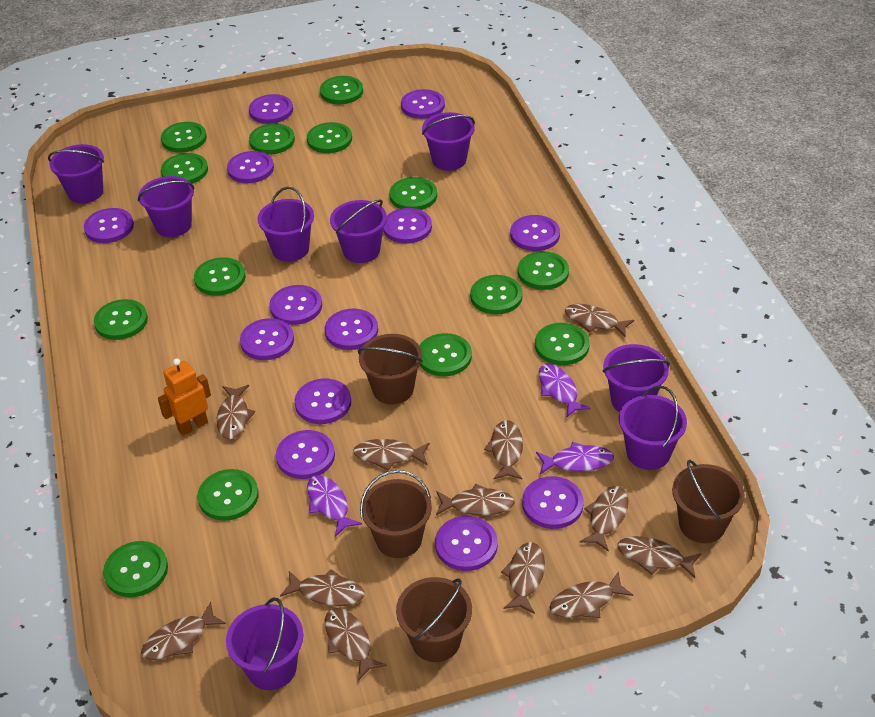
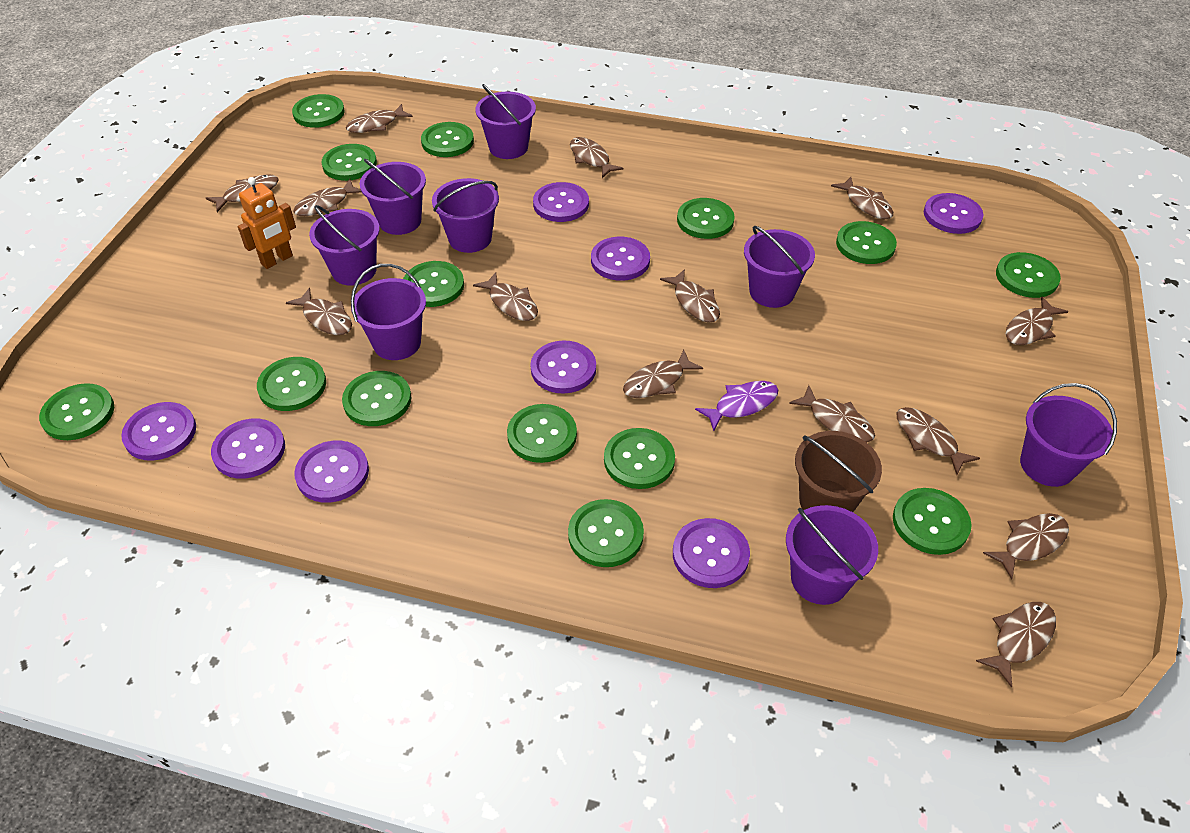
brown bucket: 4 -> 1
brown fish: 12 -> 14
purple button: 13 -> 8
purple fish: 3 -> 1

